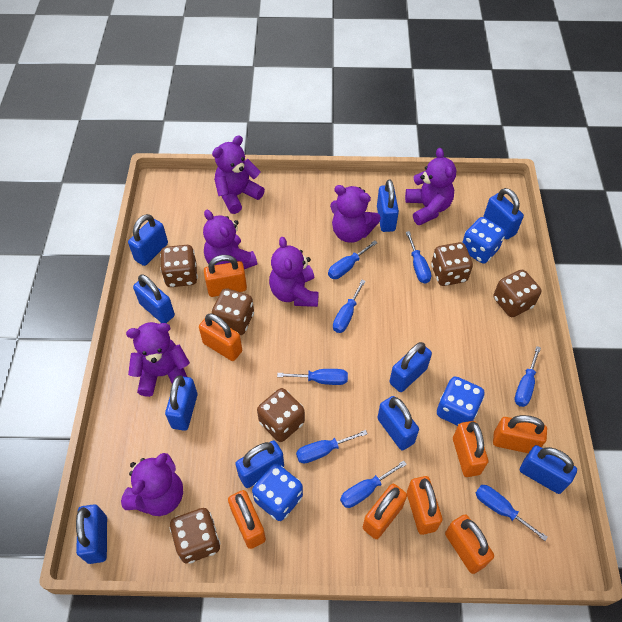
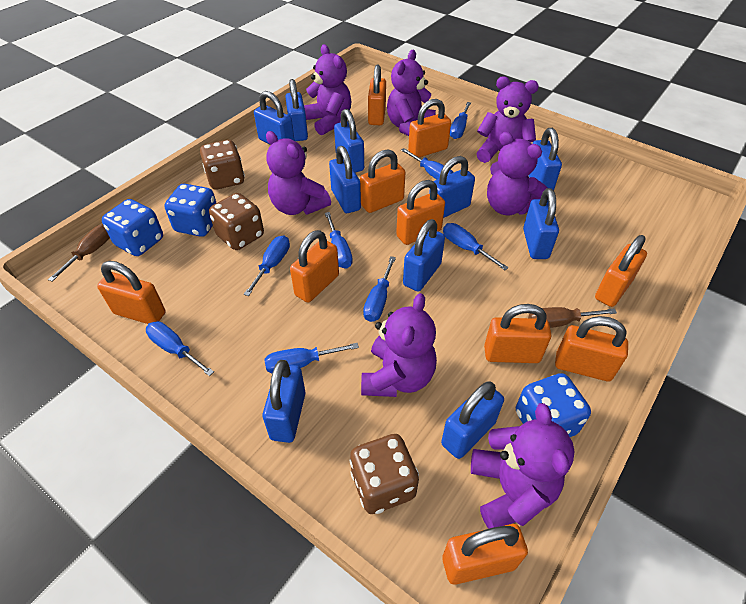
brown dice: 6 -> 3
brown screwdriver: 0 -> 2
orange padlock: 8 -> 10

